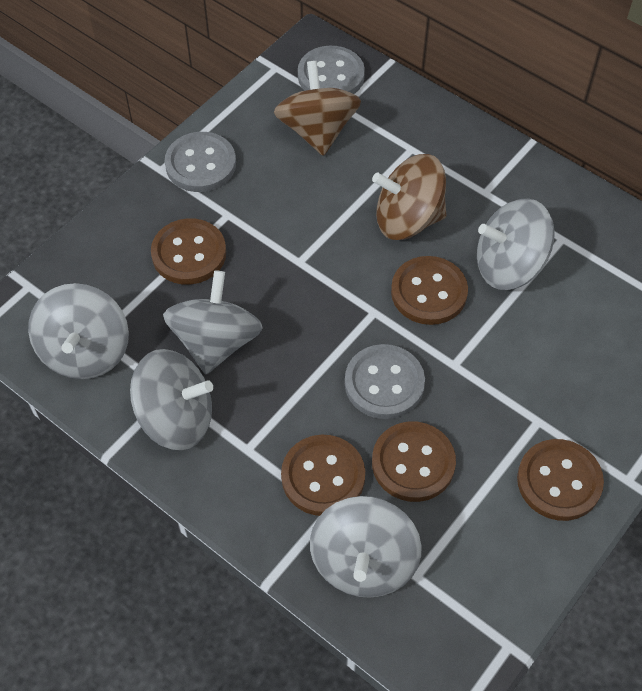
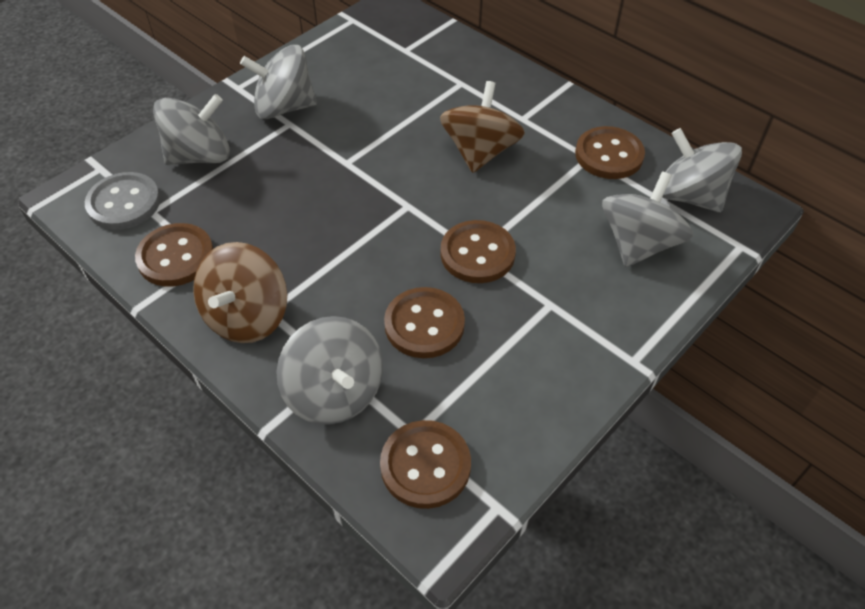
grey button: 3 -> 1

